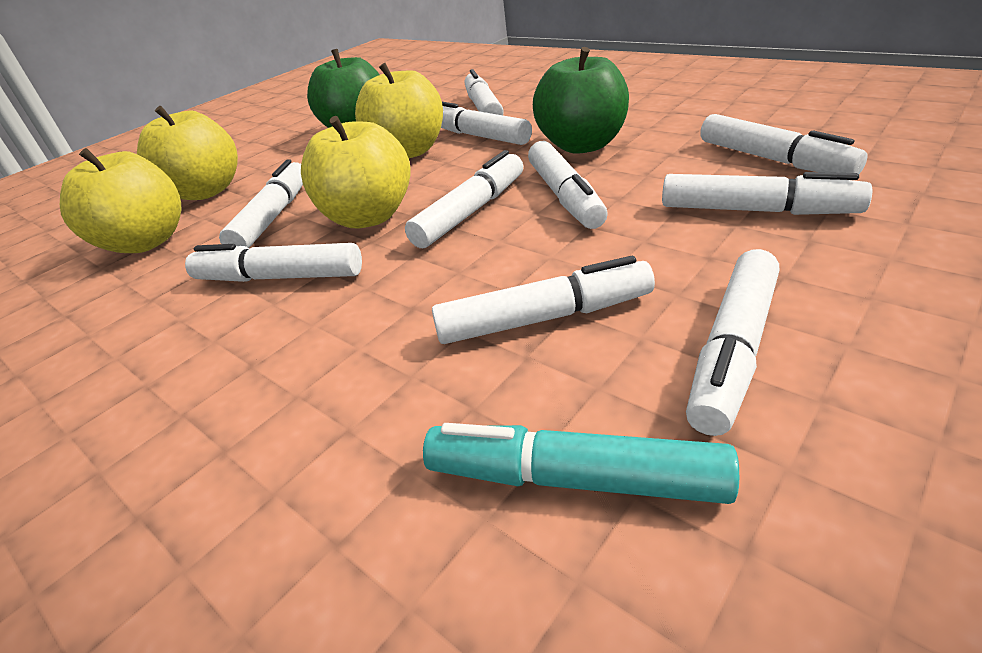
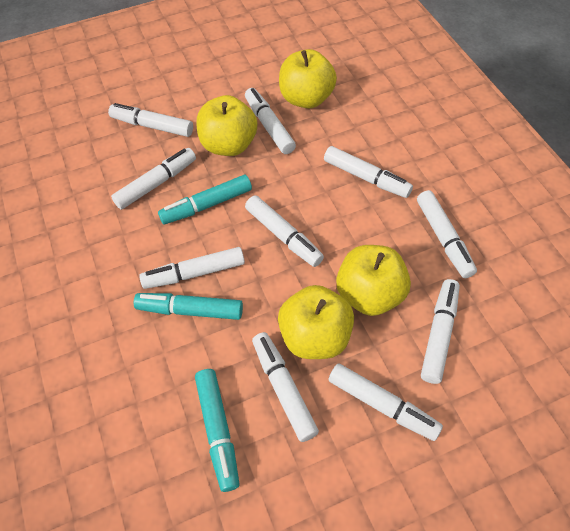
green apple: 2 -> 0
turquoise marker: 1 -> 3

